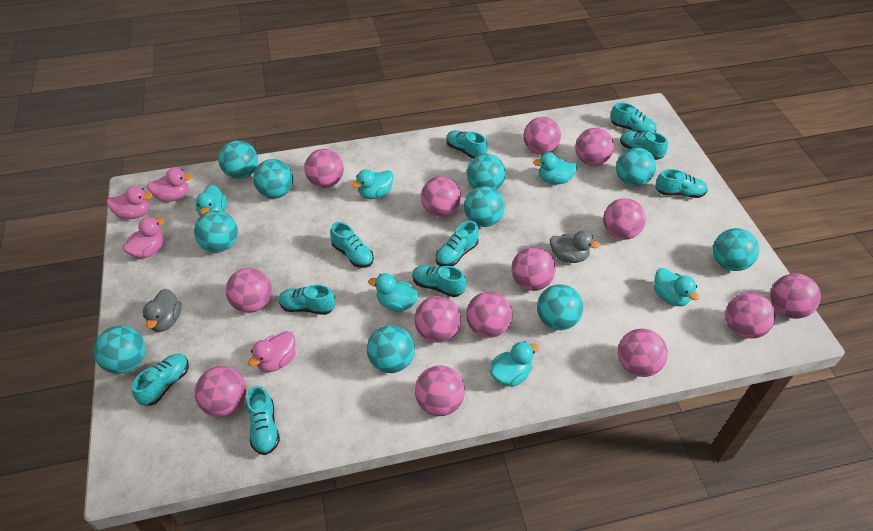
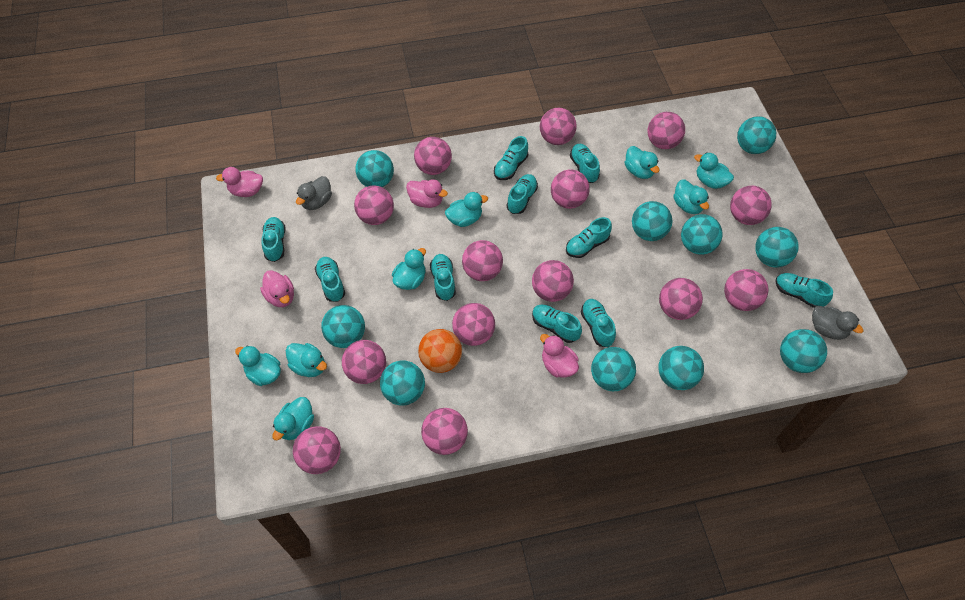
orange ball: 0 -> 1
turquoise duck: 6 -> 8

